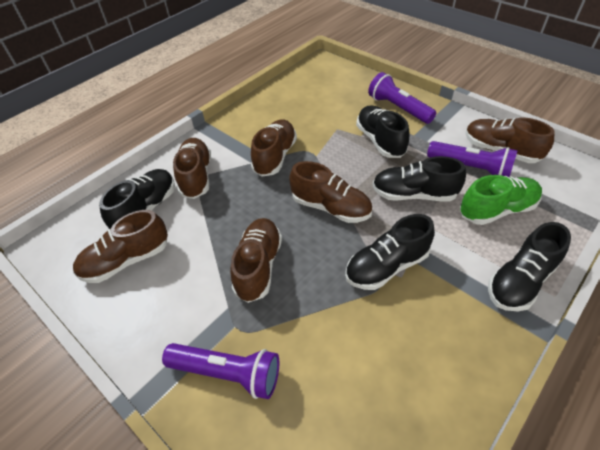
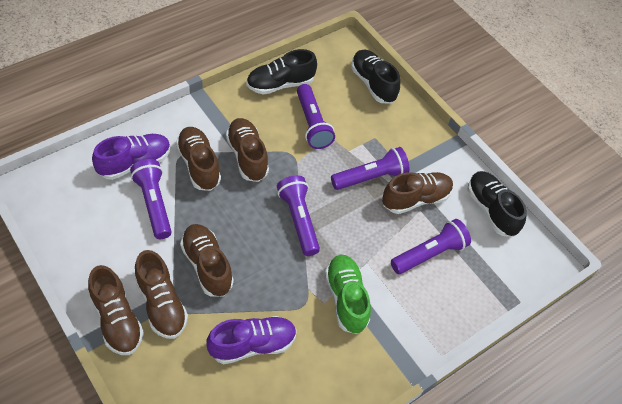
black shoe: 5 -> 3
purple flashlight: 3 -> 5
purple shoe: 0 -> 2

